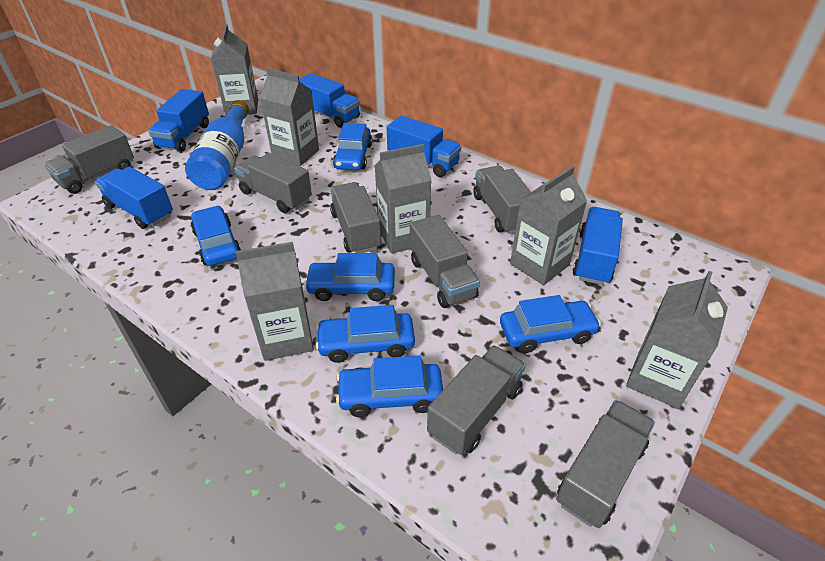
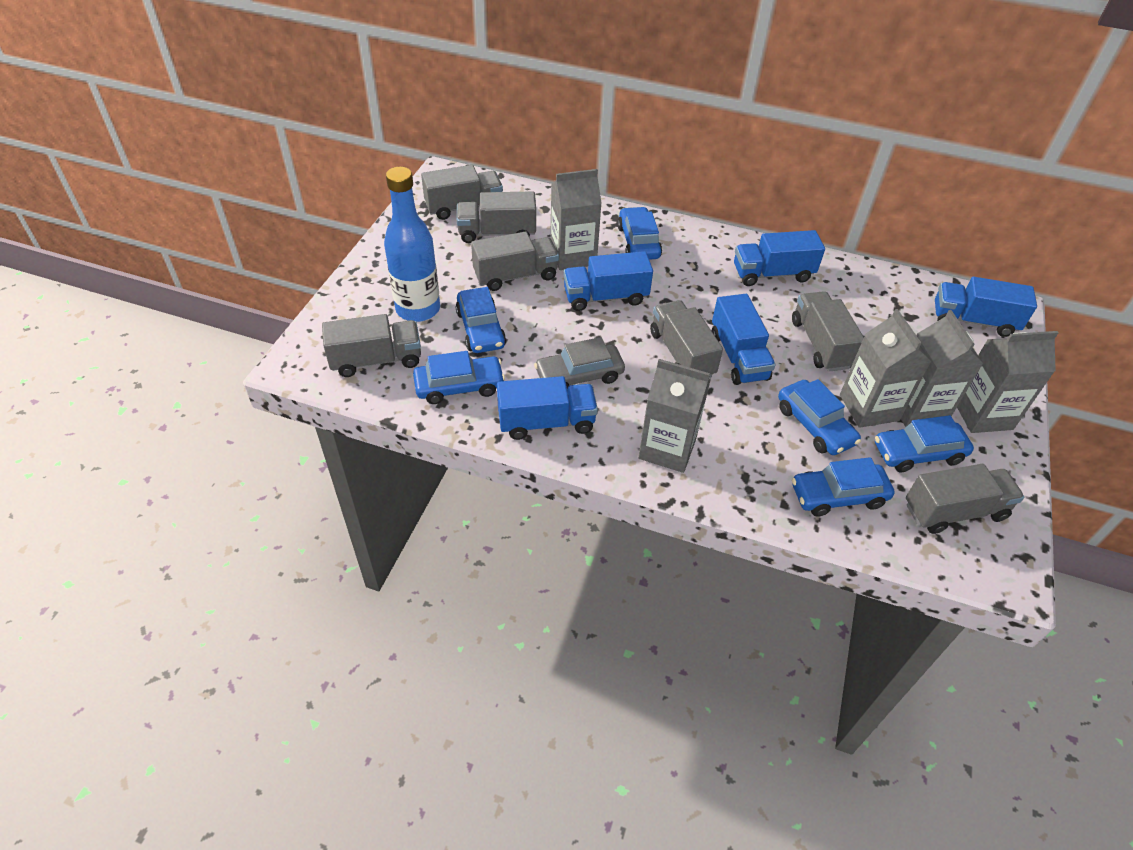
grey car: 0 -> 1
grey carton: 6 -> 5

